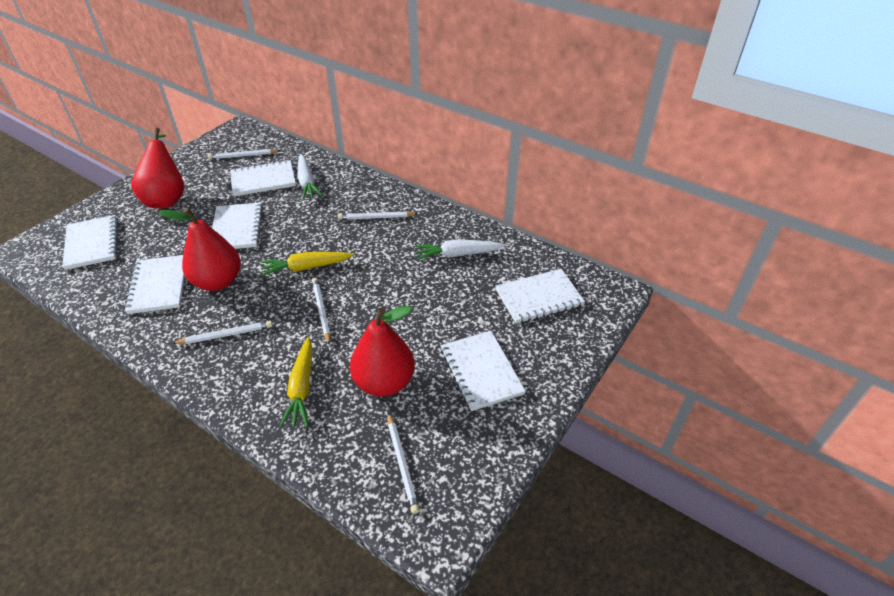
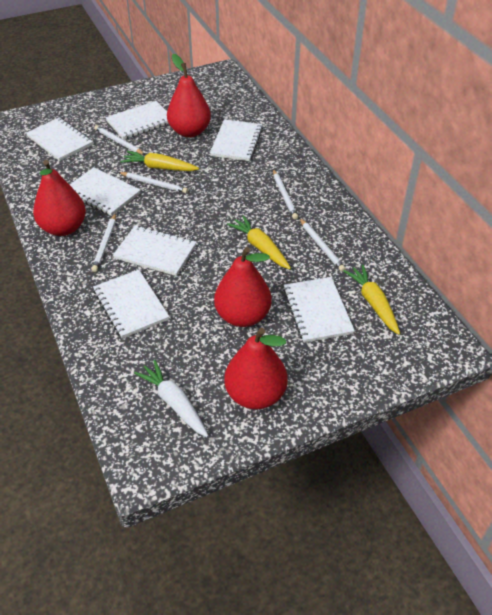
red pear: 3 -> 4
white carrot: 2 -> 1
white notebook: 6 -> 7
yellow carrot: 2 -> 3

